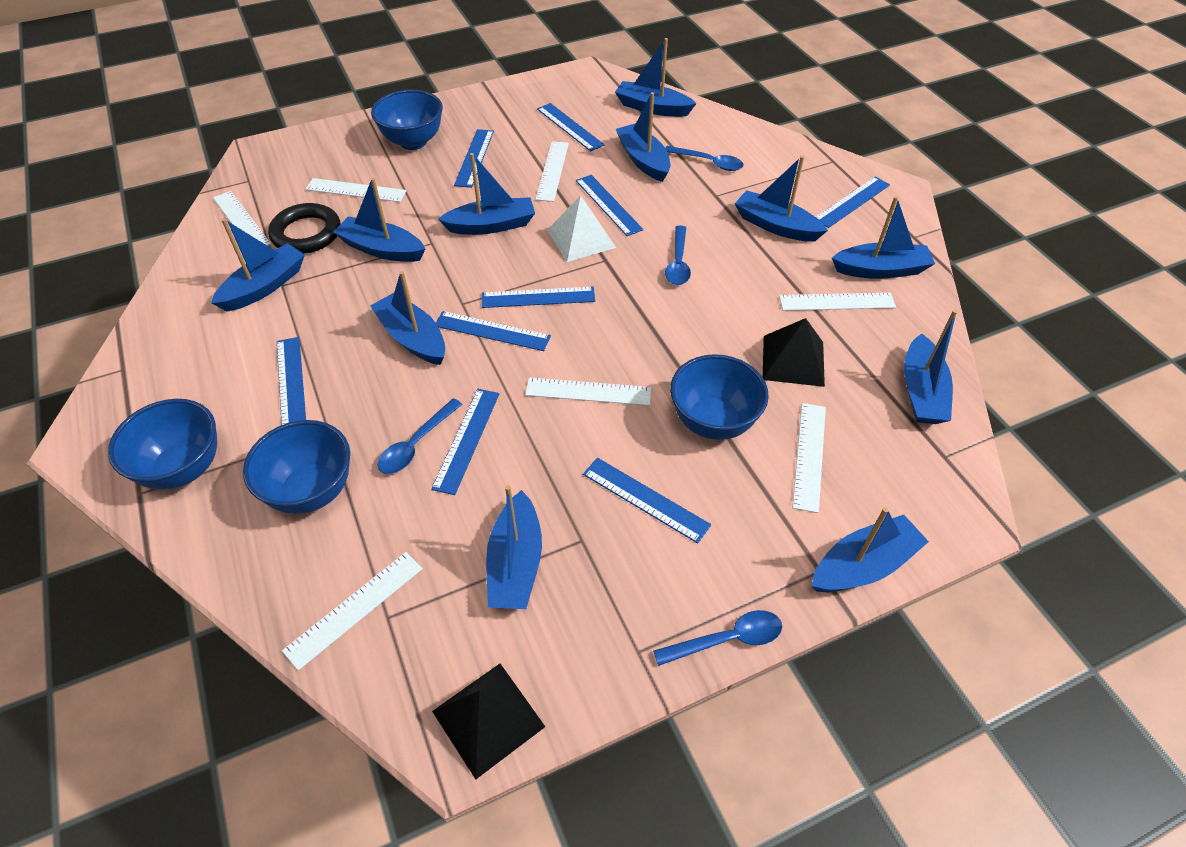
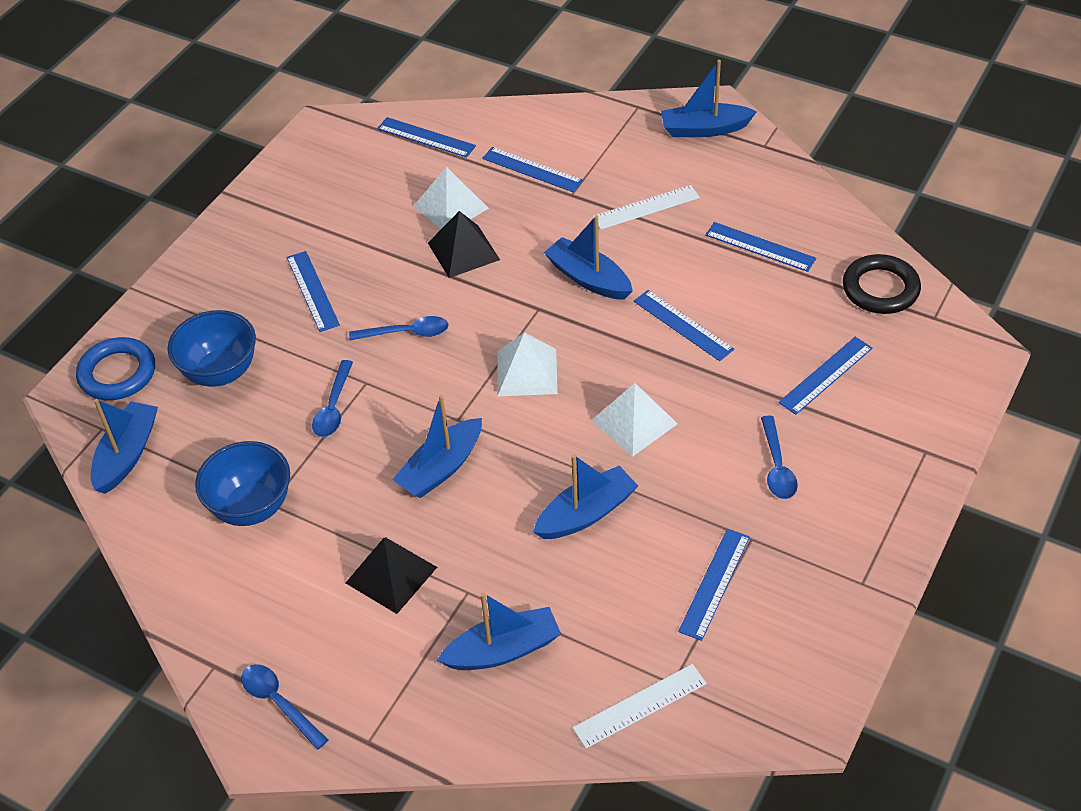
blue boat: 11 -> 6
blue bowl: 4 -> 2
blue ring: 0 -> 1
blue ruler: 9 -> 7
white pyramid: 1 -> 3
white ruler: 7 -> 2

